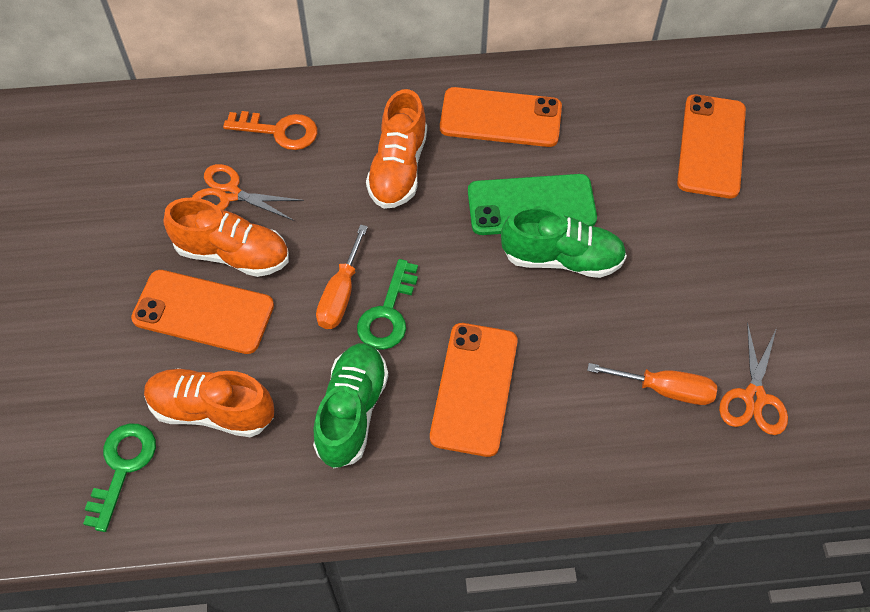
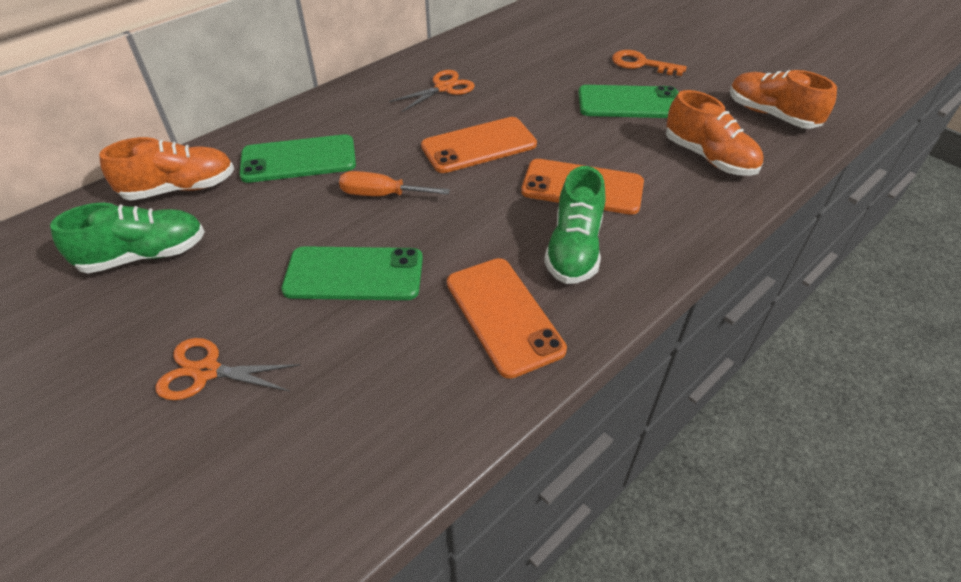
green key: 2 -> 0
green phone: 1 -> 3
orange phone: 4 -> 3
orange screwdriver: 2 -> 1

